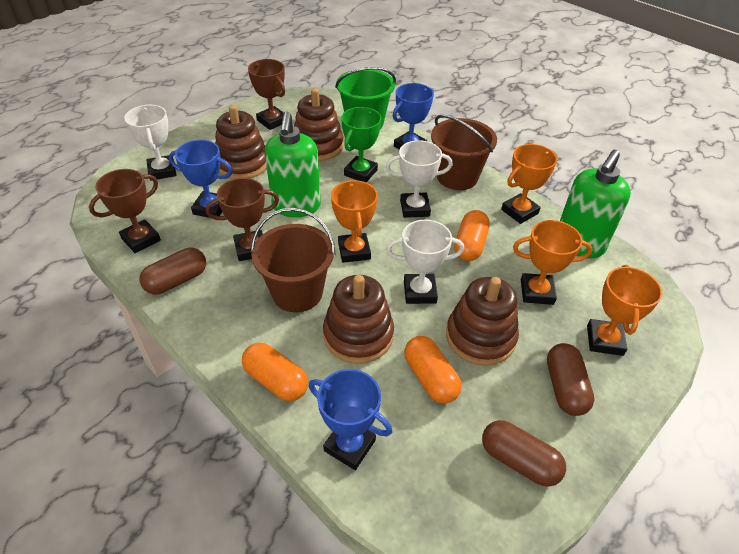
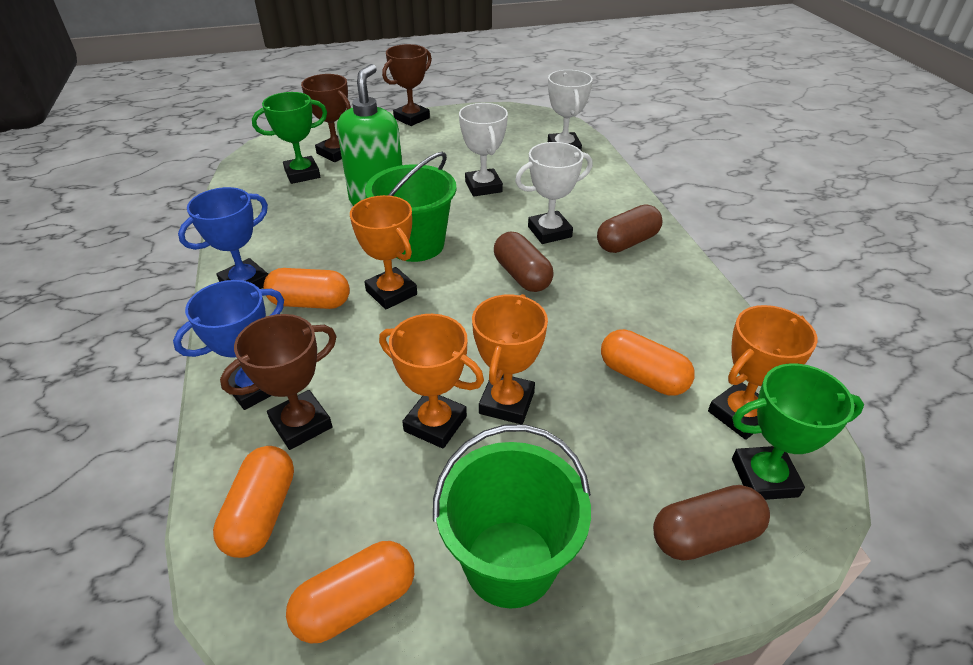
blue trophy: 3 -> 2
brown bucket: 2 -> 0
brown stacking toy: 4 -> 0
green bucket: 1 -> 2
green soap dispenser: 2 -> 1
green trophy: 1 -> 2
orange capsule: 3 -> 4

